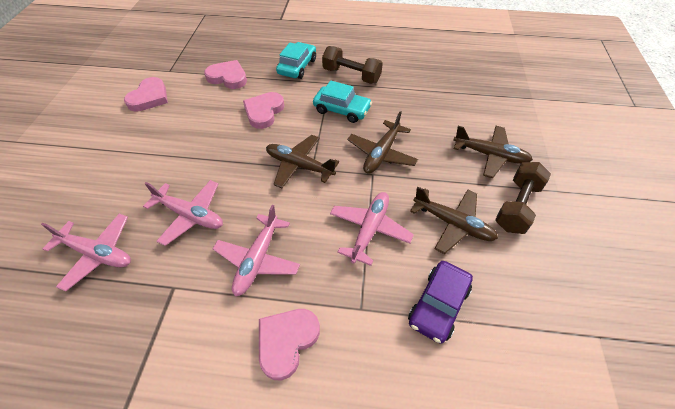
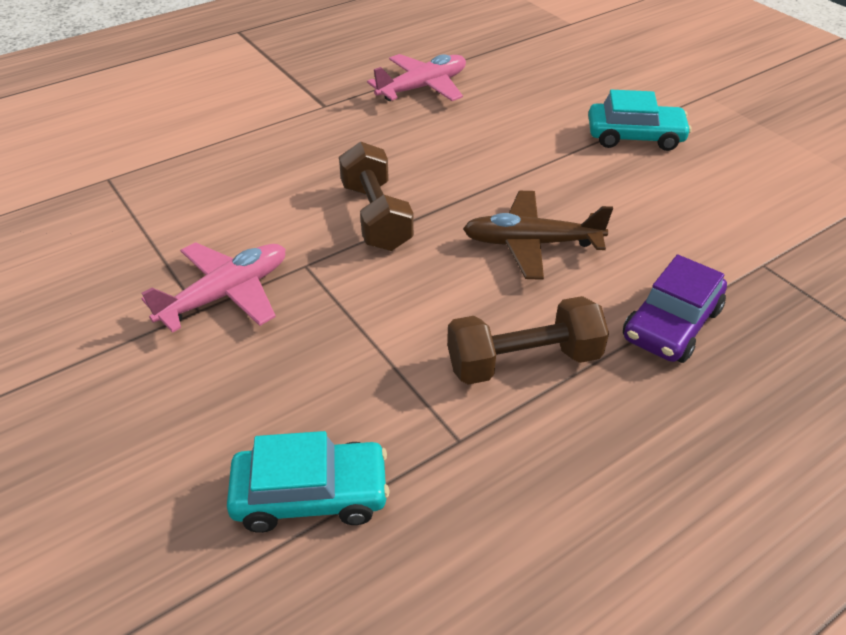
brown plane: 4 -> 1
pink heart: 4 -> 0
pink plane: 4 -> 2

